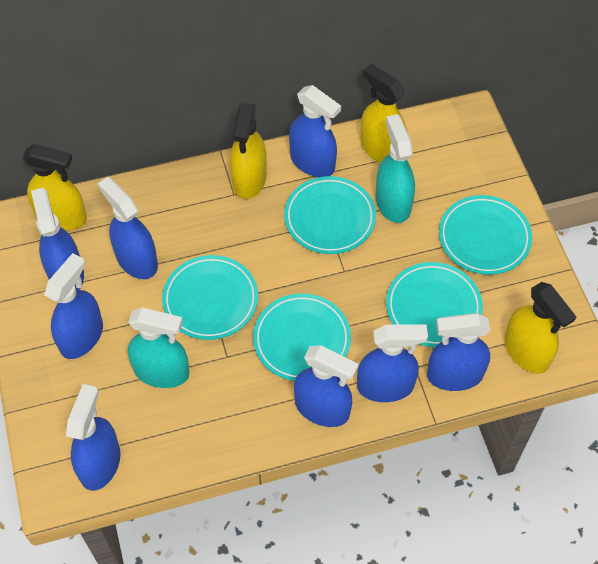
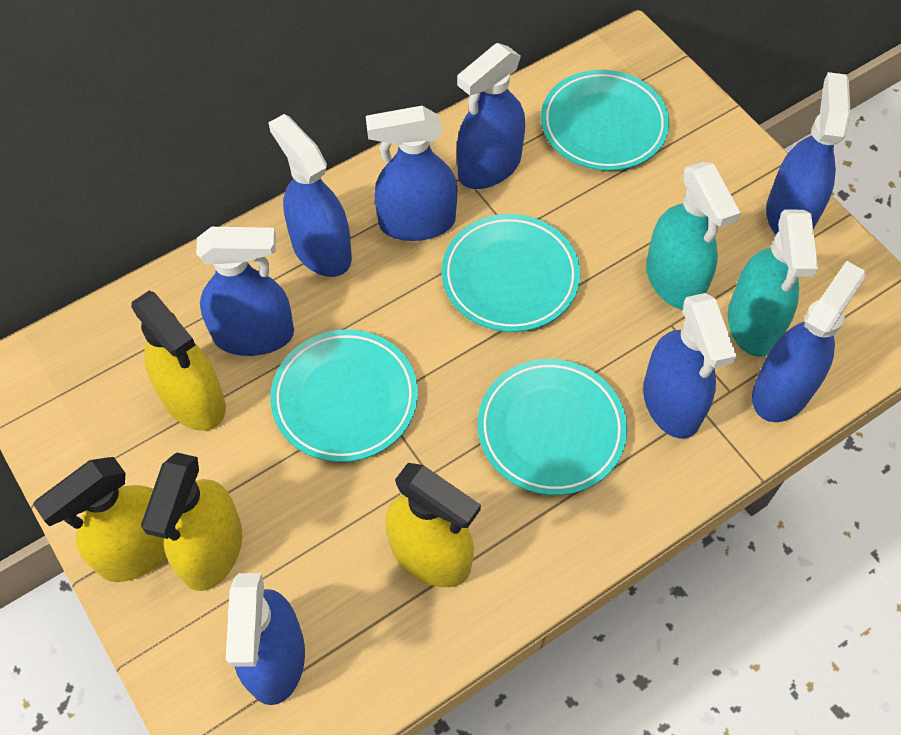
turquoise plate: 5 -> 4

